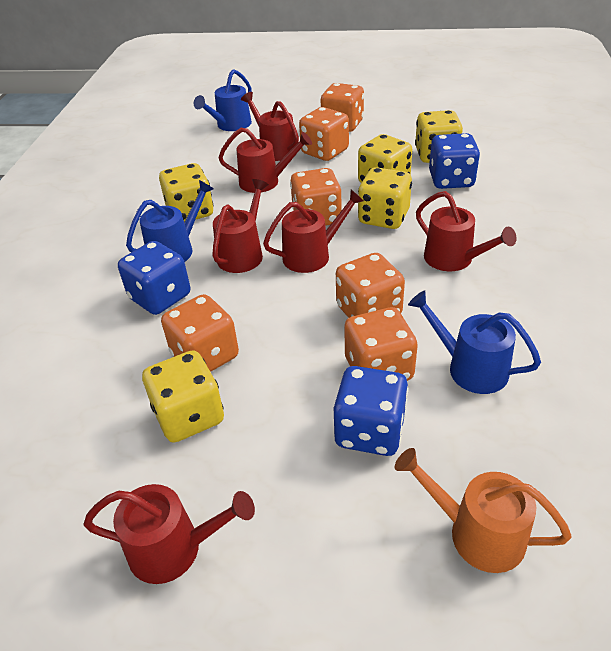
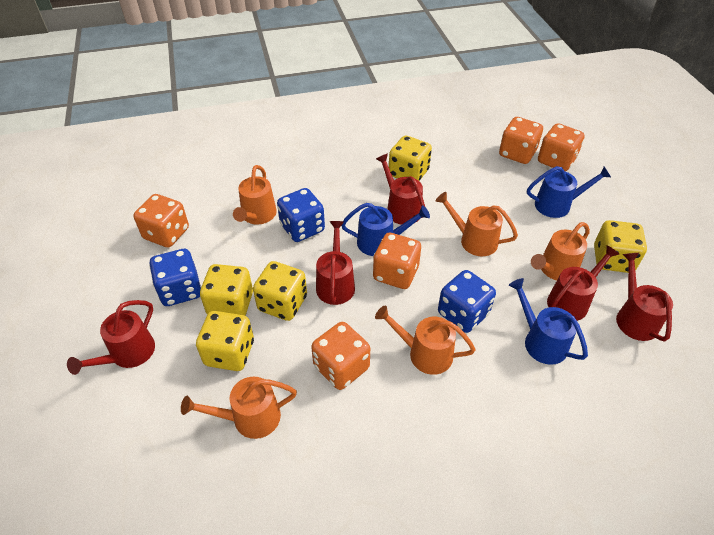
orange dice: 6 -> 5
orange watering can: 1 -> 5
red watering can: 6 -> 5

